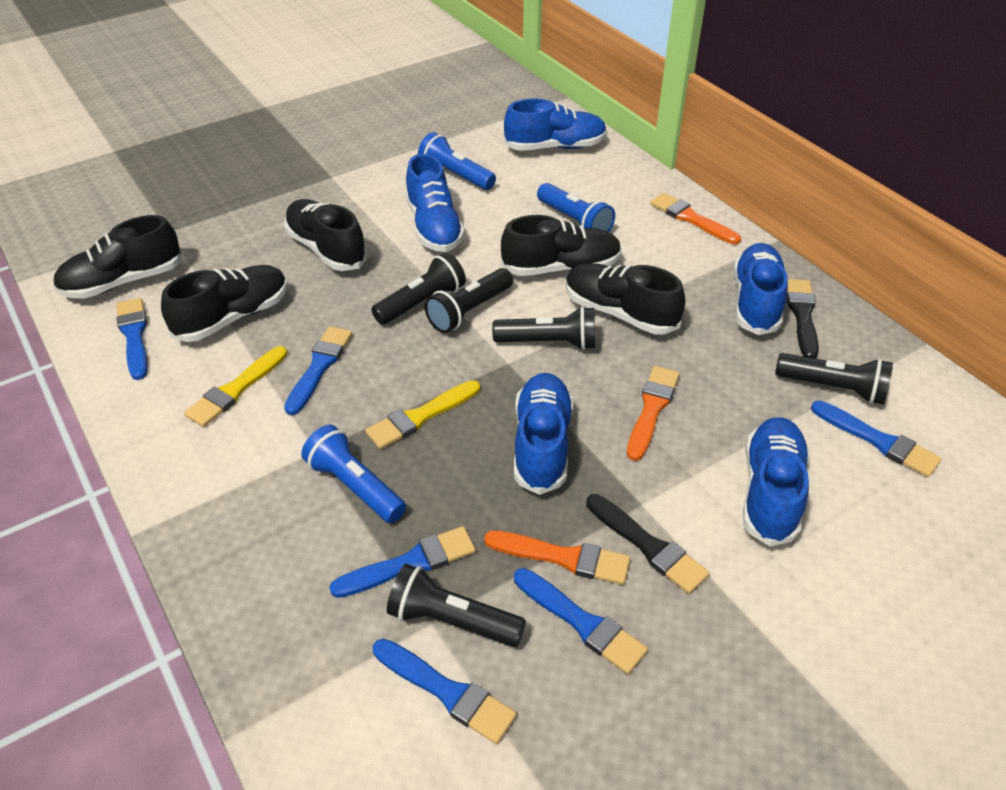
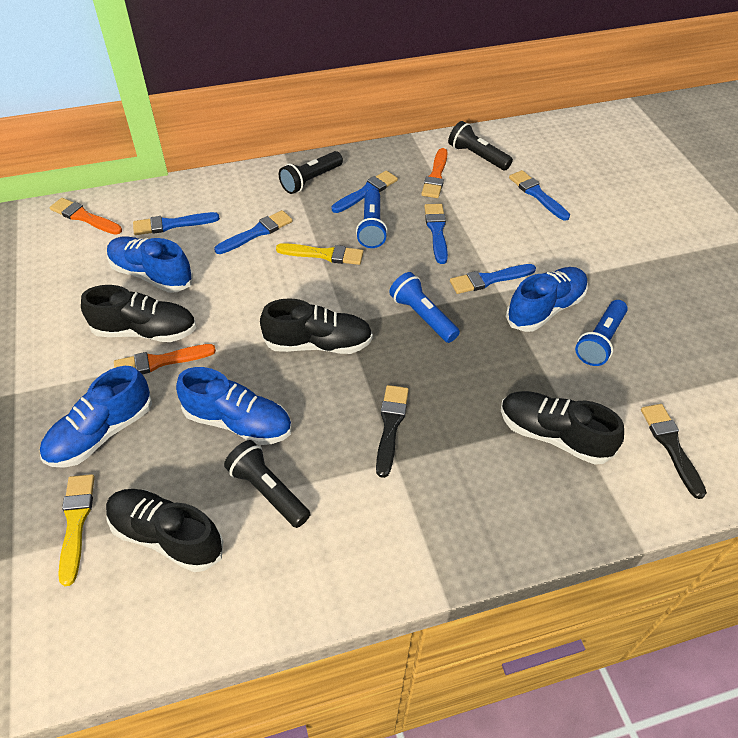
black flashlight: 5 -> 3
black shoe: 5 -> 4
blue shoe: 5 -> 4

